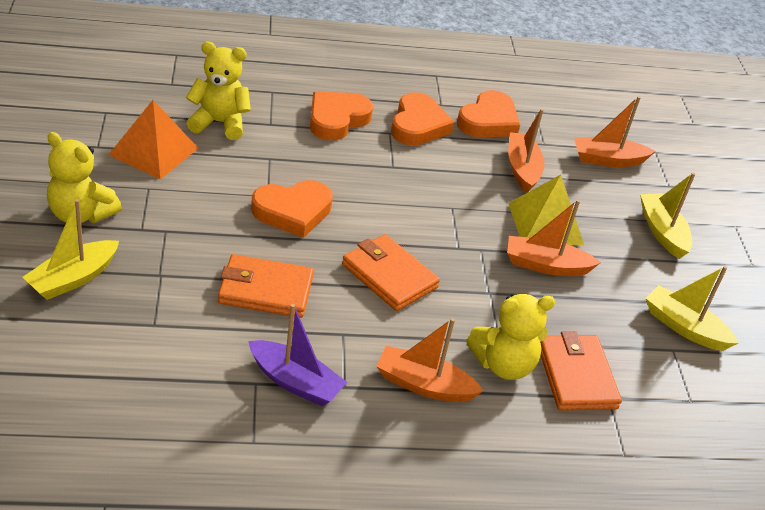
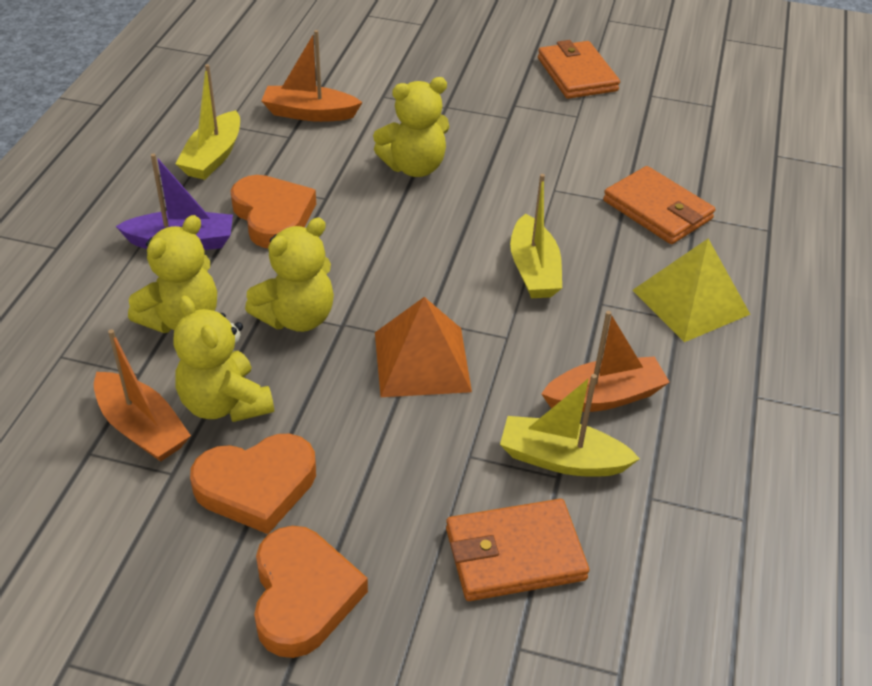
orange boat: 4 -> 3
orange heart: 4 -> 3
yellow teddy bear: 3 -> 4

